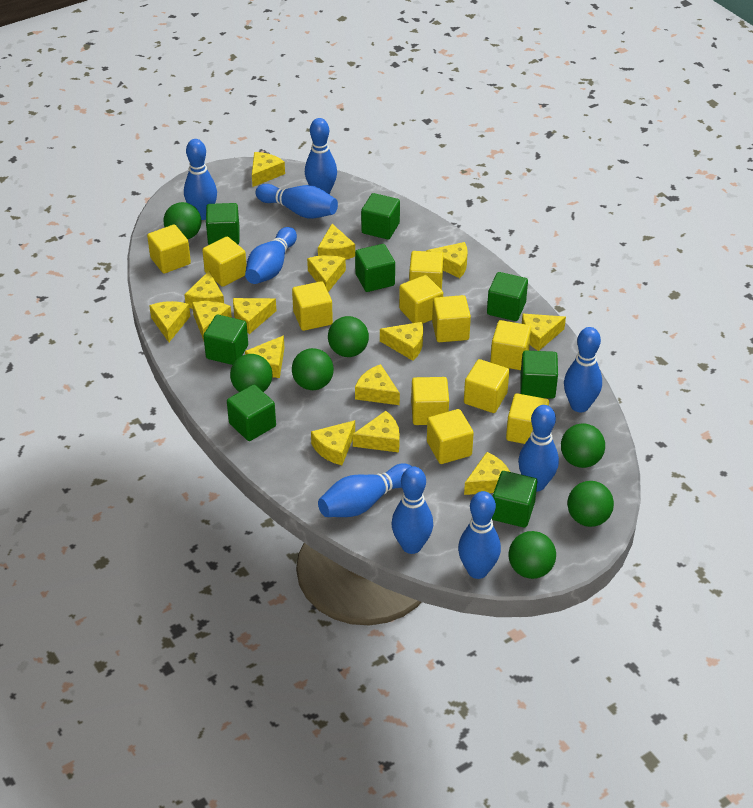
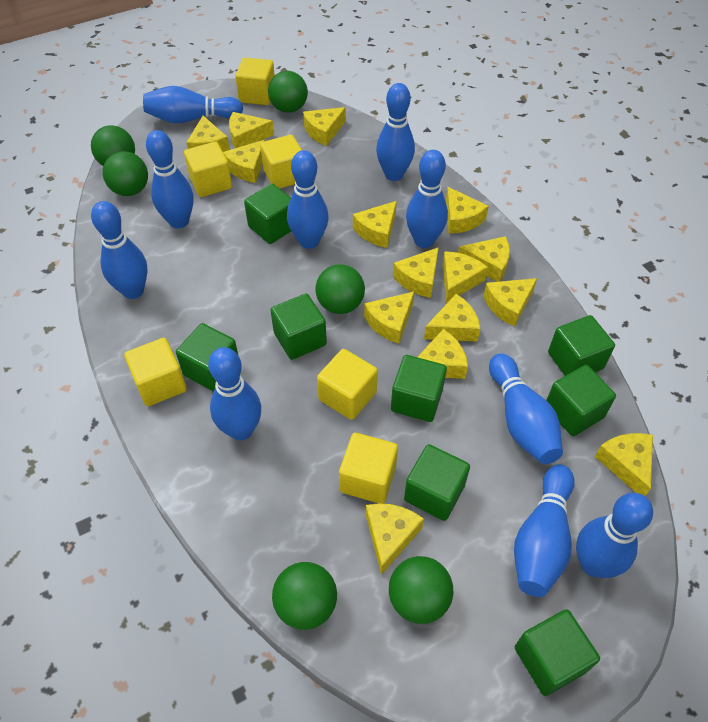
blue bowling pin: 9 -> 10
green ball: 7 -> 6
yellow cube: 11 -> 6

